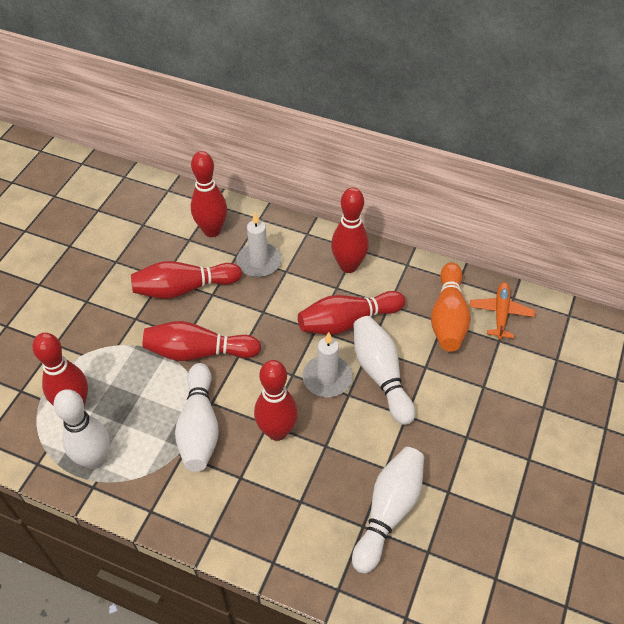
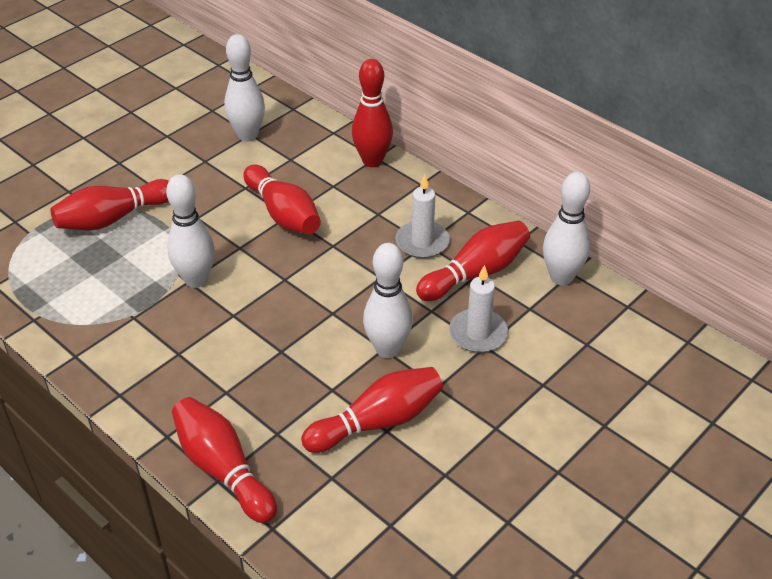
orange bowling pin: 1 -> 0
orange plane: 1 -> 0
red bowling pin: 7 -> 6

